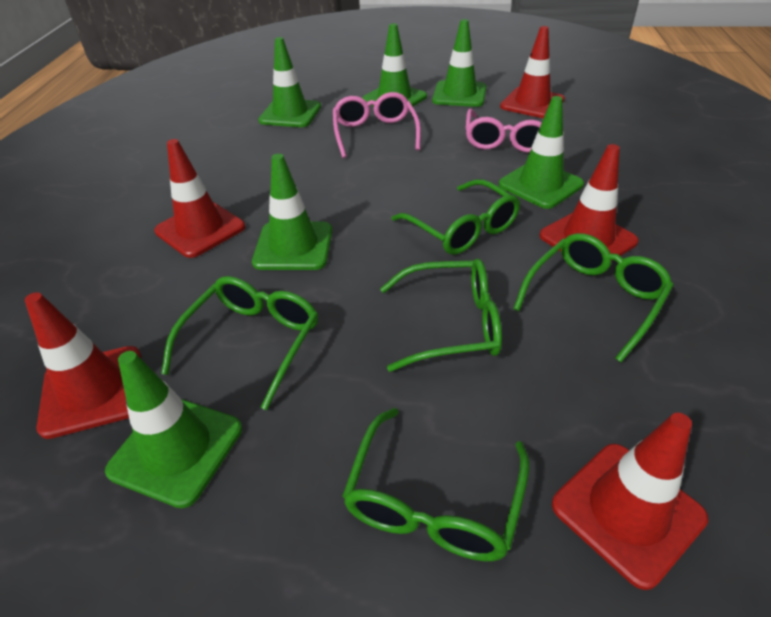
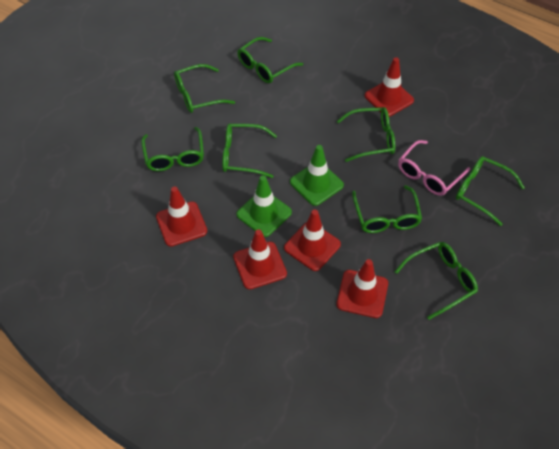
green glasses: 5 -> 8
green traffic cone: 6 -> 2
pink glasses: 2 -> 1

